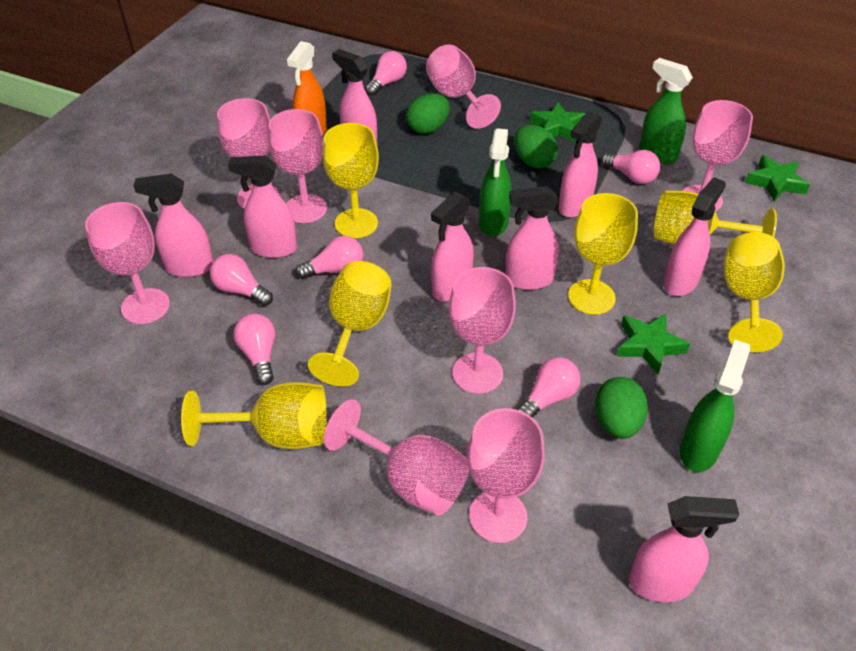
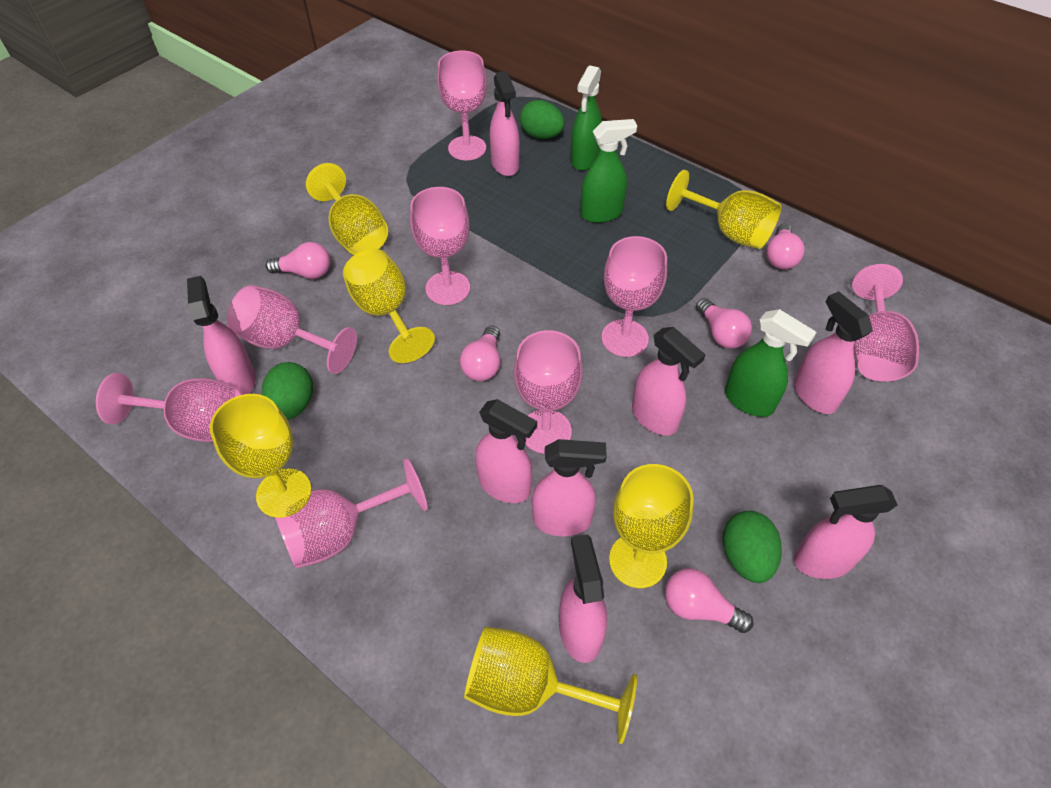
green star: 3 -> 0
orange spray bottle: 1 -> 0
pink light bulb: 6 -> 5

